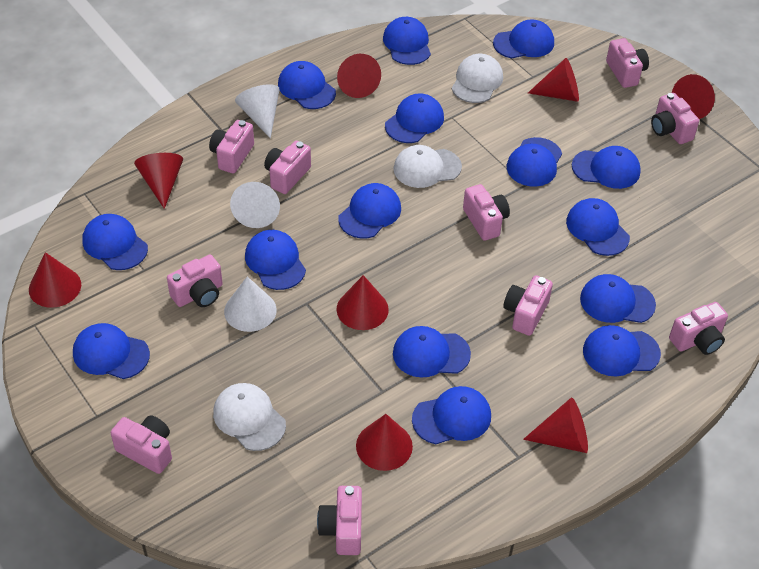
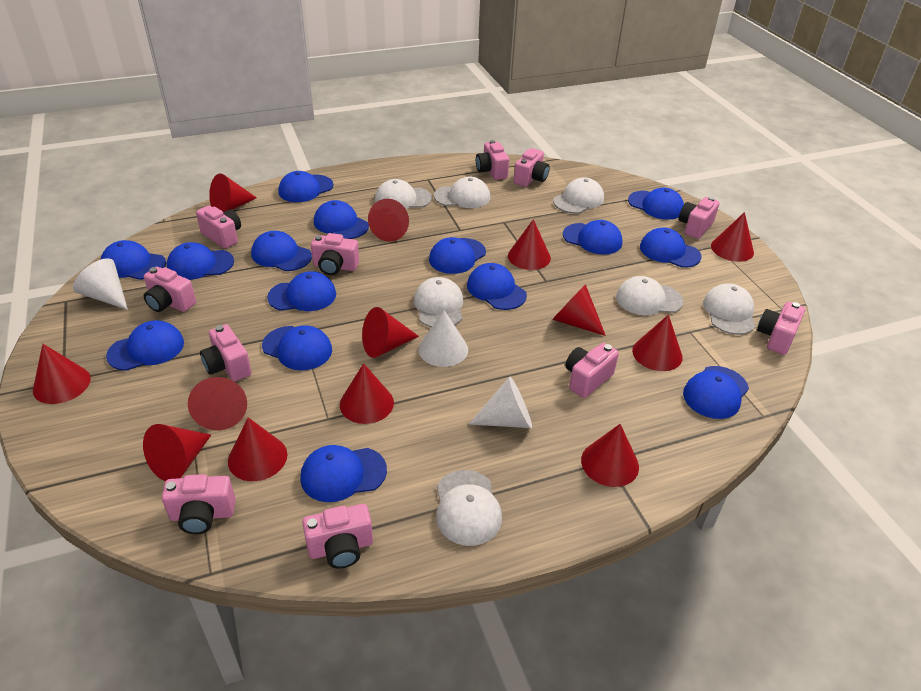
pink camera: 10 -> 11
red cone: 8 -> 13
white cap: 3 -> 7

